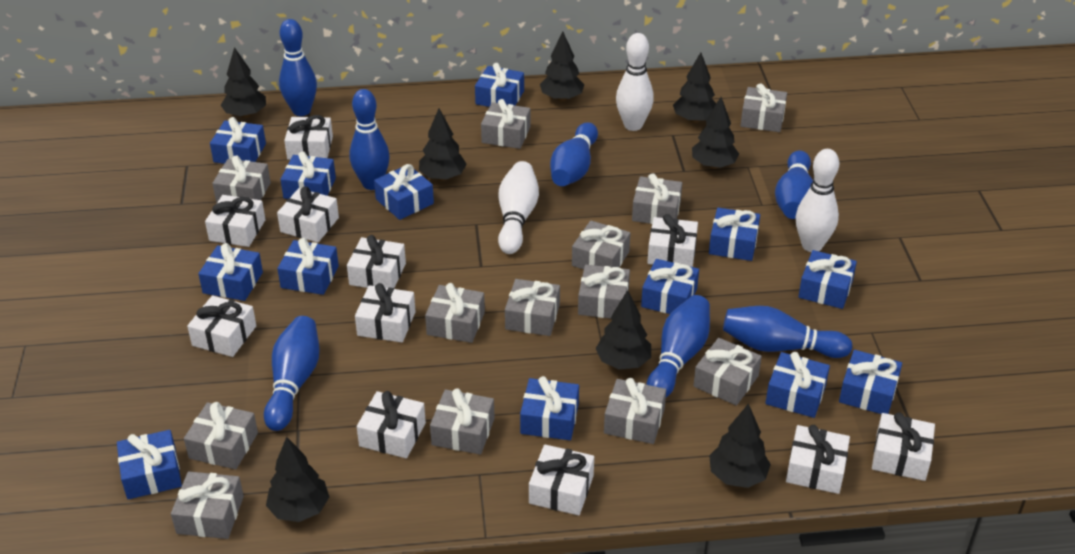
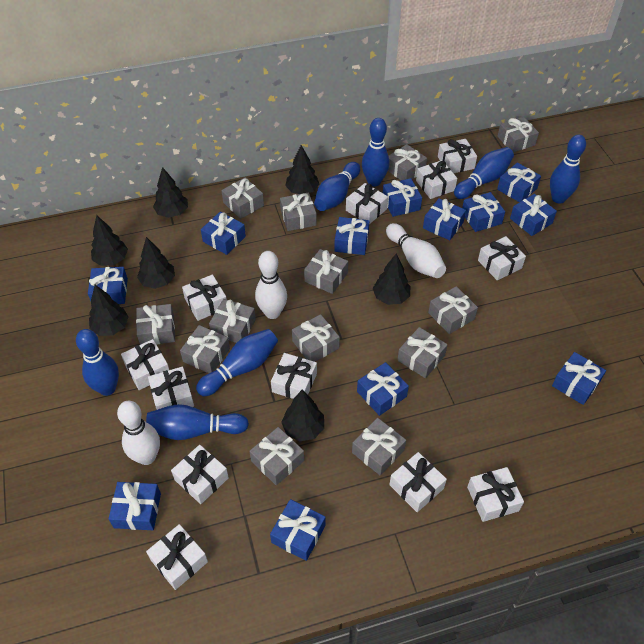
black tree: 8 -> 7
blue gift: 13 -> 12
white gift: 11 -> 12

